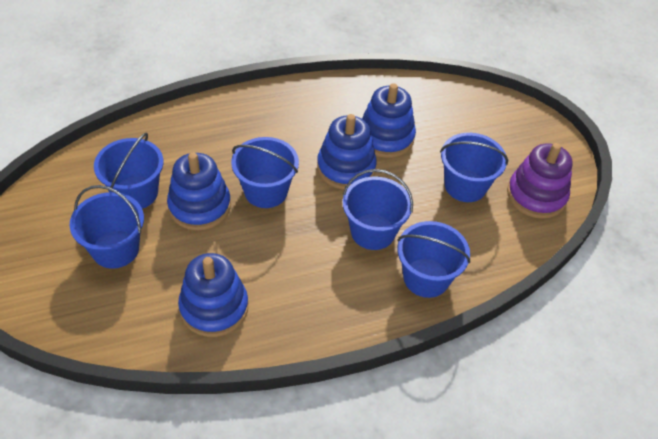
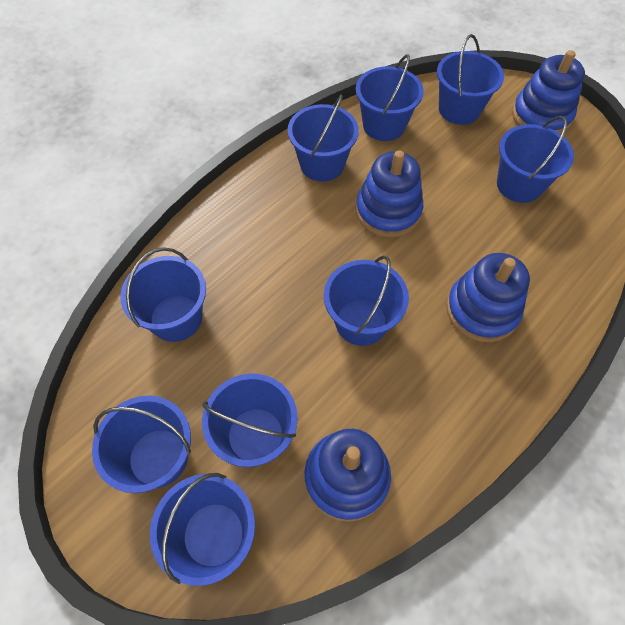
blue bucket: 6 -> 9
purple stacking toy: 1 -> 0

